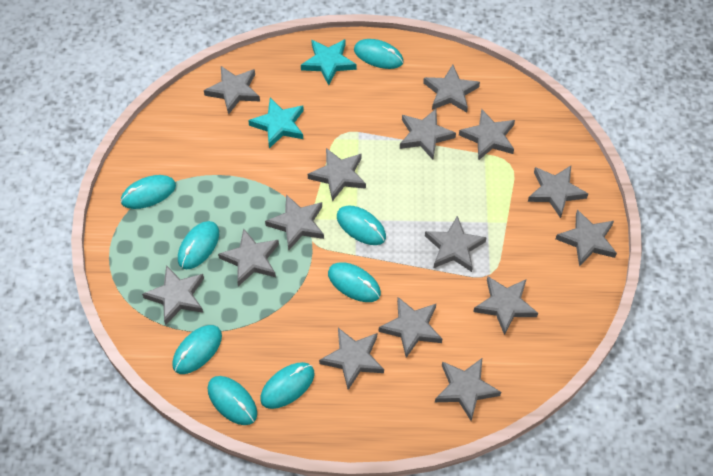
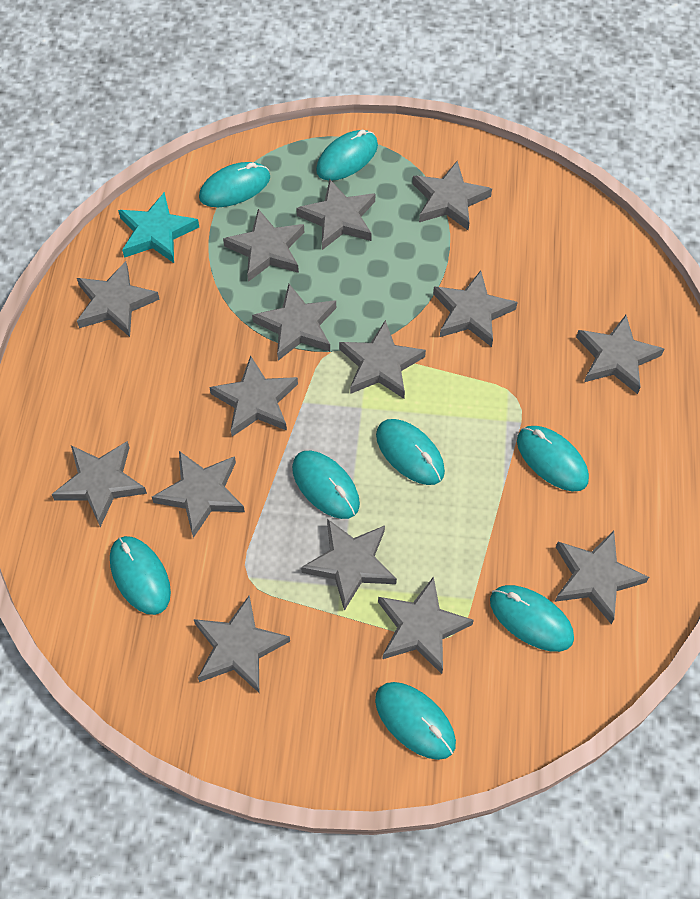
turquoise star: 2 -> 1

